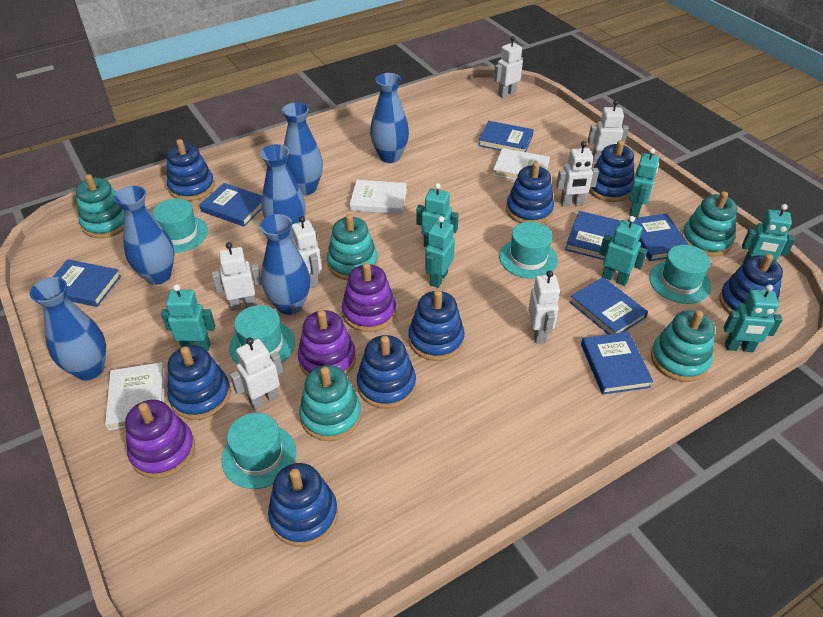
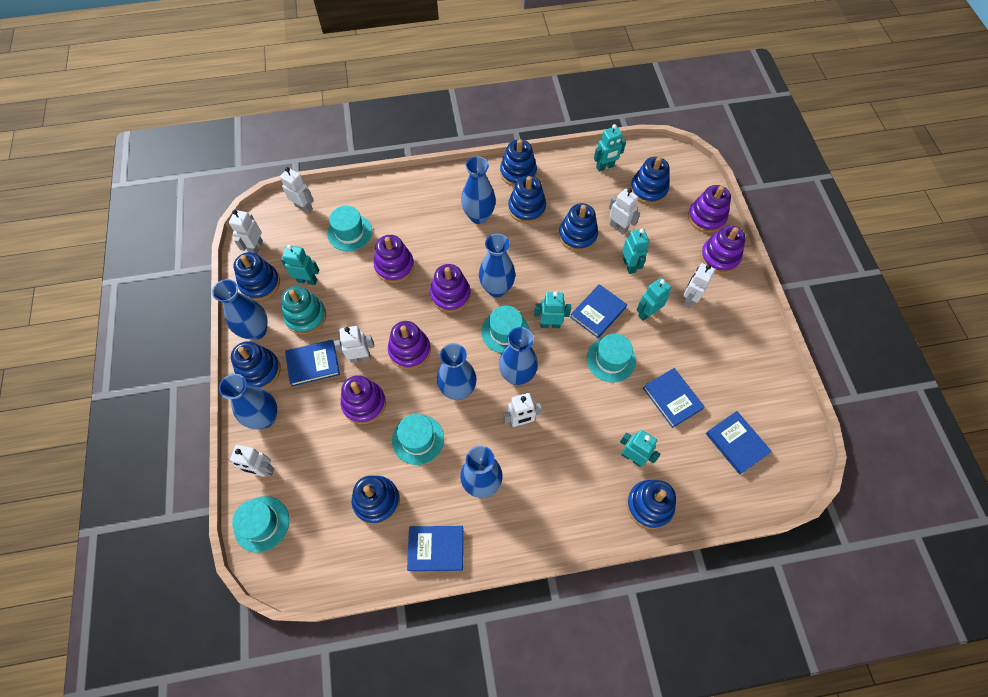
blue book: 7 -> 5
blue vase: 6 -> 7
purple stacking toy: 3 -> 6
turquoise robot: 7 -> 6
turquoise stacking toy: 5 -> 1
white book: 3 -> 0

